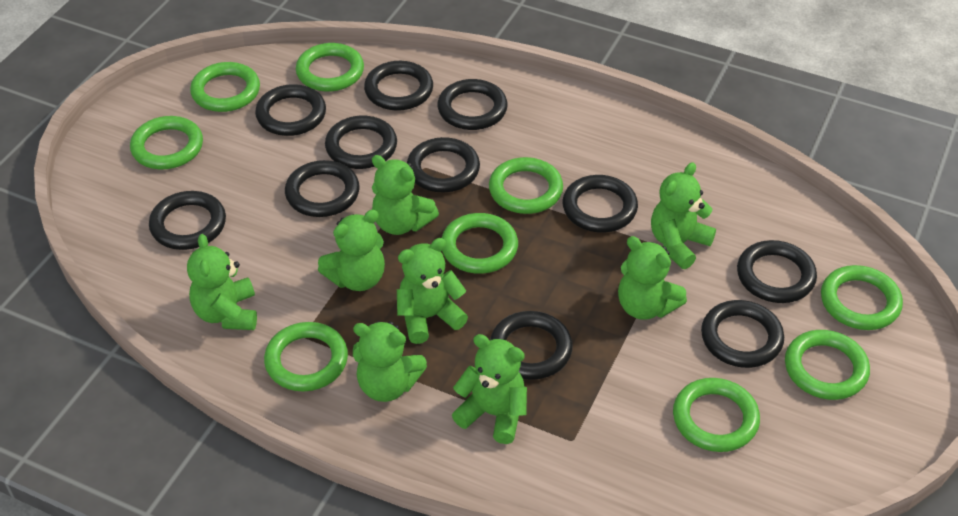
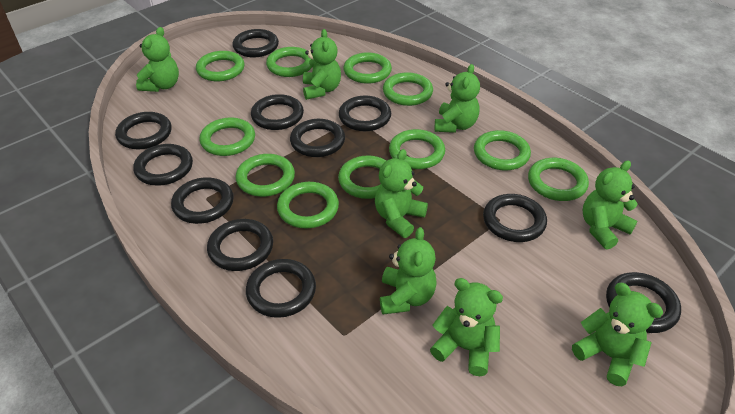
green ring: 9 -> 11

